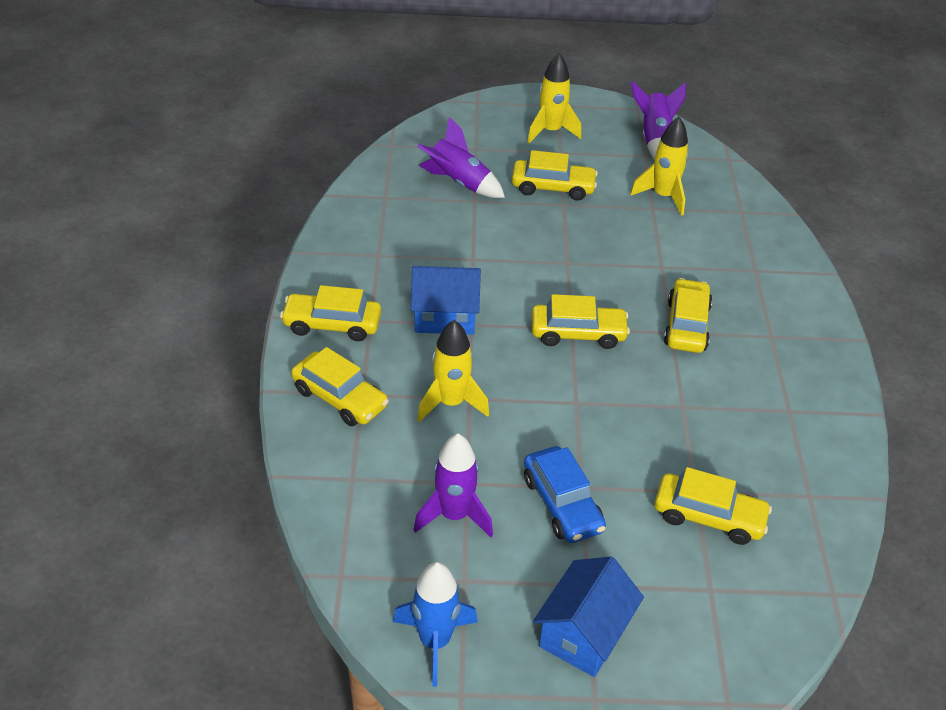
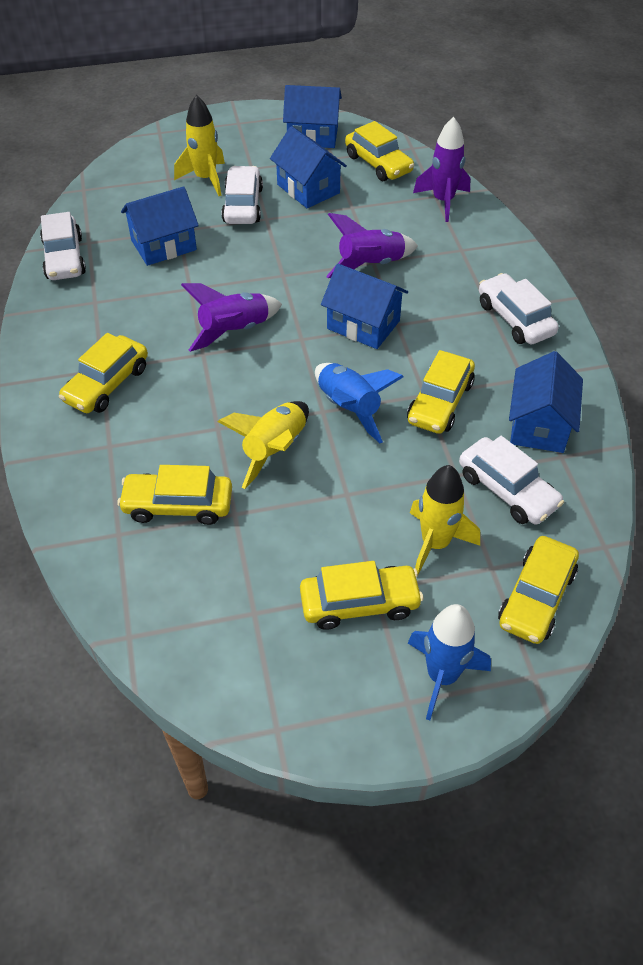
blue car: 1 -> 0
blue house: 2 -> 5
blue rocket: 1 -> 2
white car: 0 -> 4

